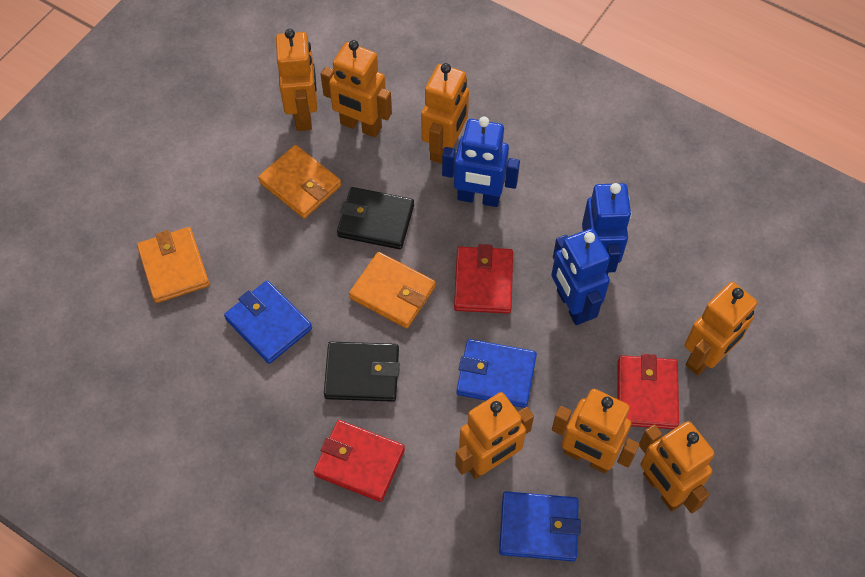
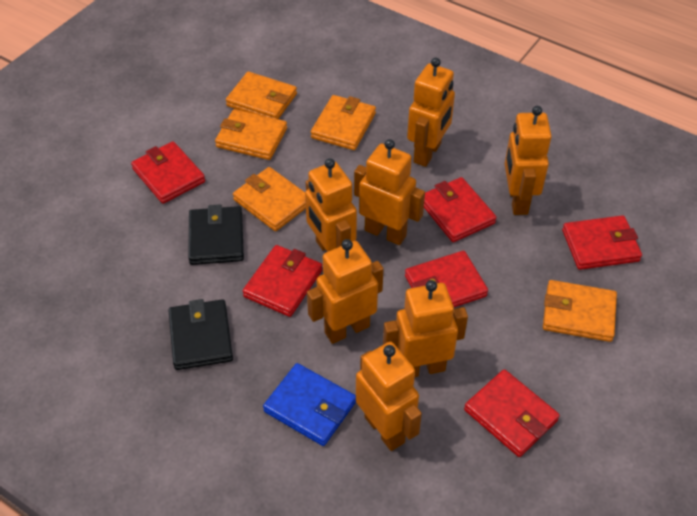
blue robot: 3 -> 0
blue wallet: 3 -> 1
orange wallet: 3 -> 5
red wallet: 3 -> 6

